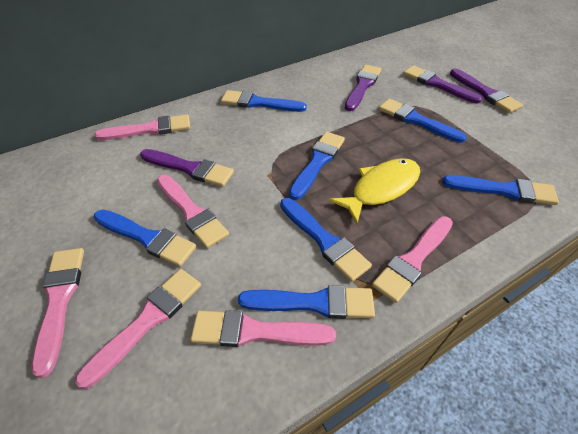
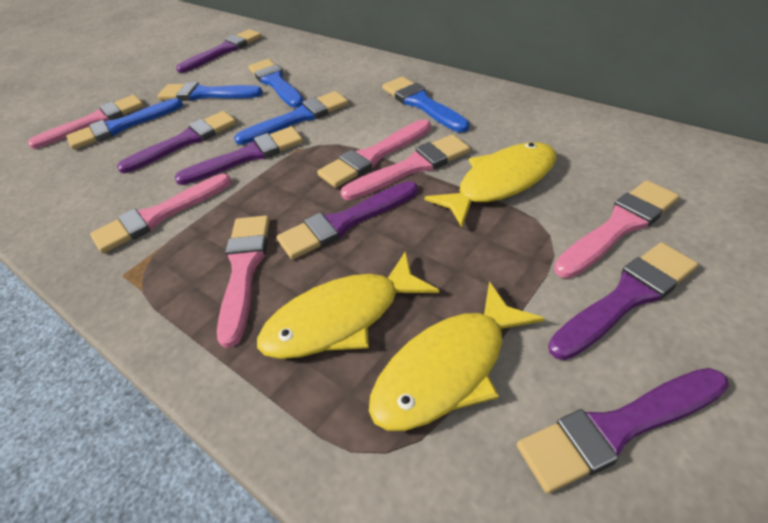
blue brush: 7 -> 5
purple brush: 4 -> 6
yellow fish: 1 -> 3

